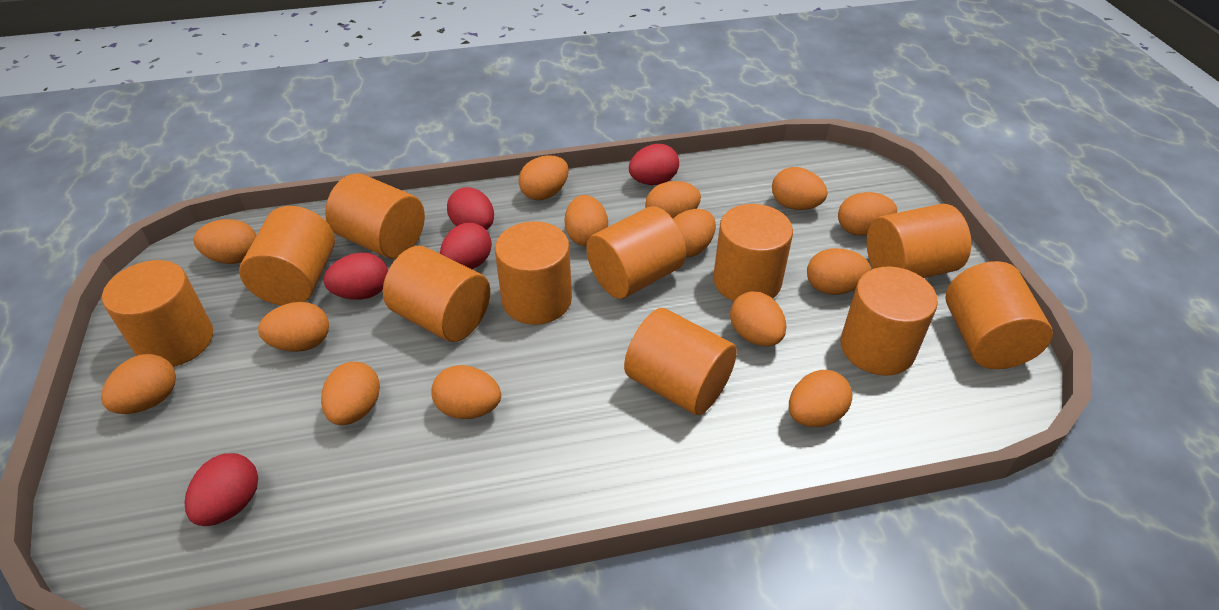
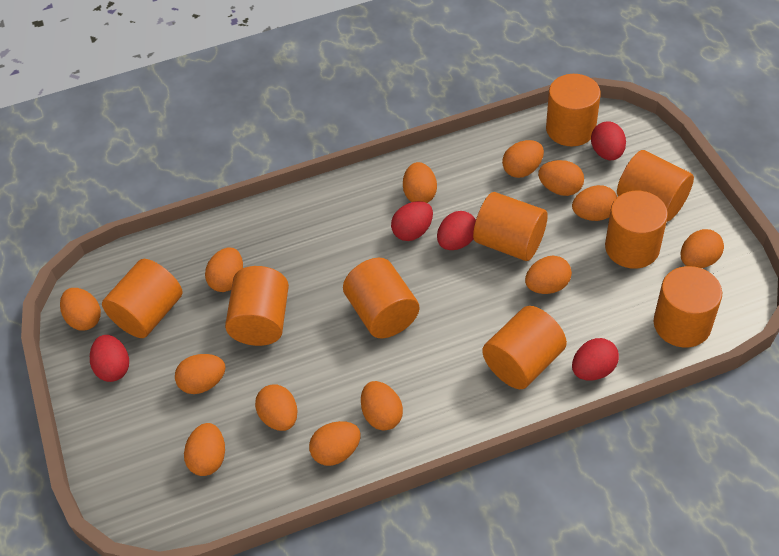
orange cylinder: 11 -> 9
orange egg: 14 -> 13

